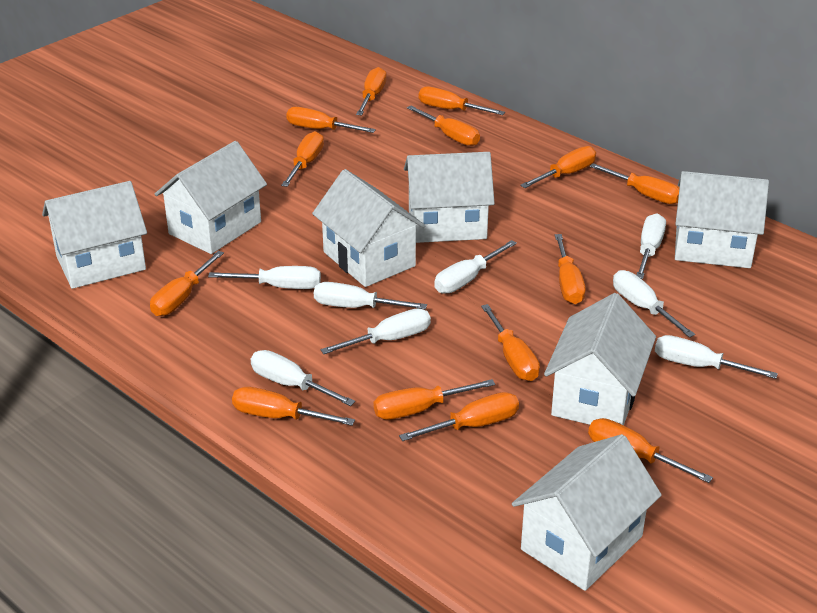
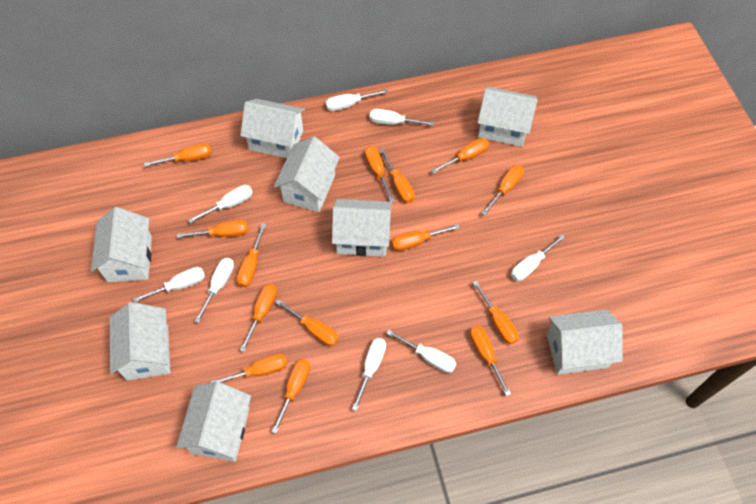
white house: 7 -> 8

